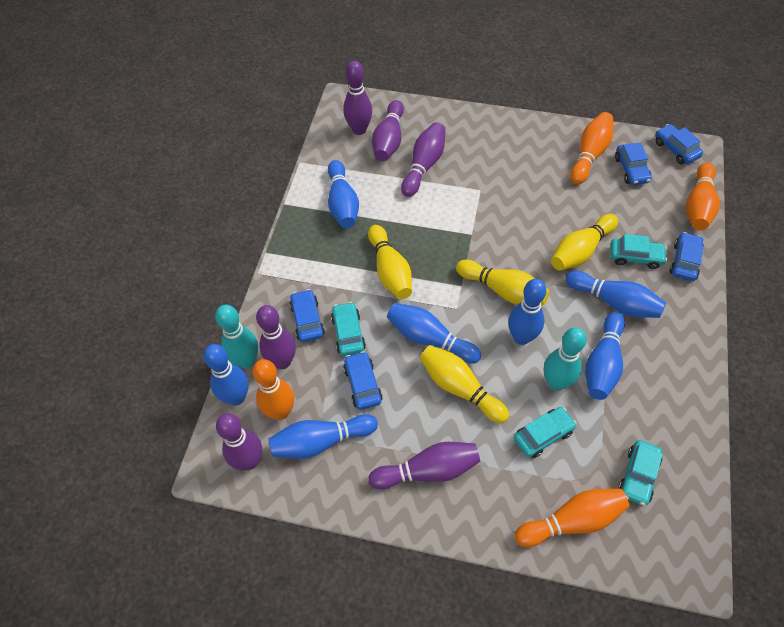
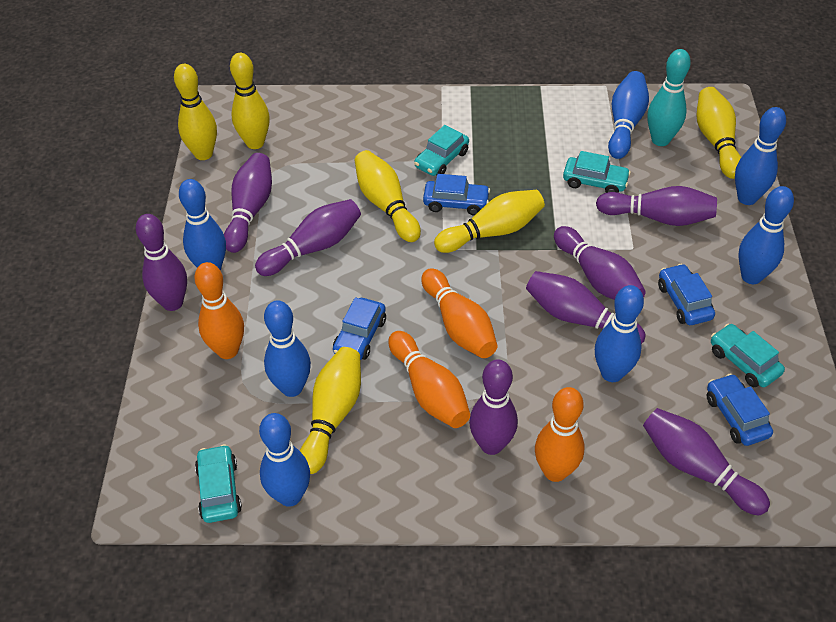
blue car: 5 -> 4
purple bowling pin: 6 -> 8
turquoise bowling pin: 2 -> 1
yellow bowling pin: 4 -> 6

